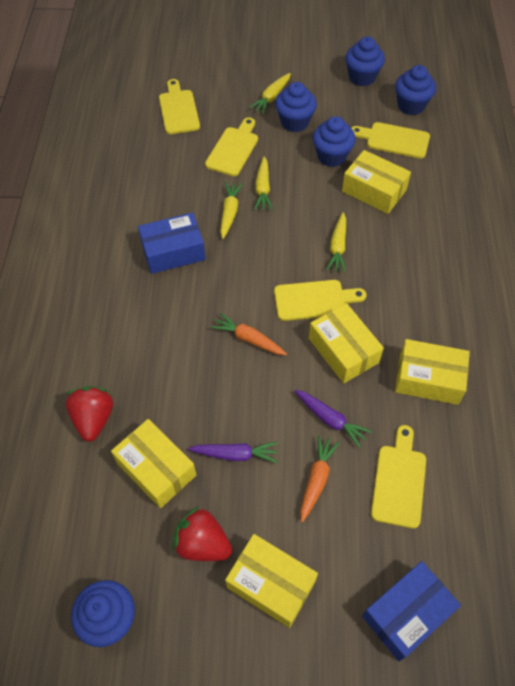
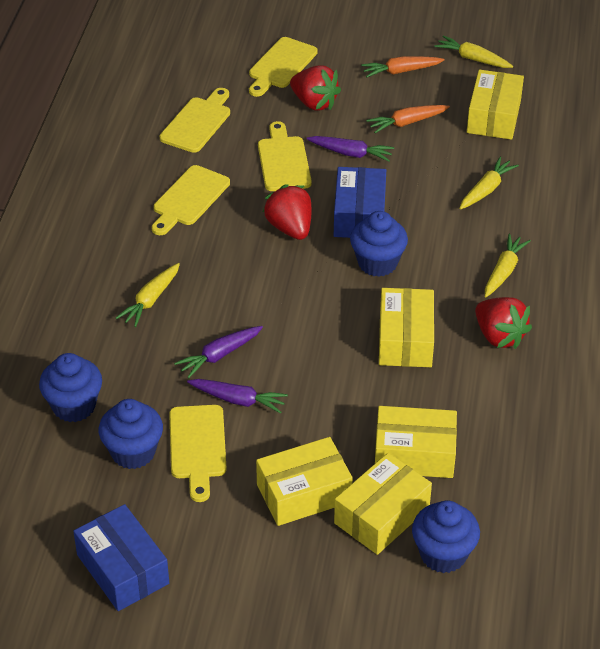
blue cupcake: 5 -> 4
purple carrot: 2 -> 3
red strawberry: 2 -> 3

